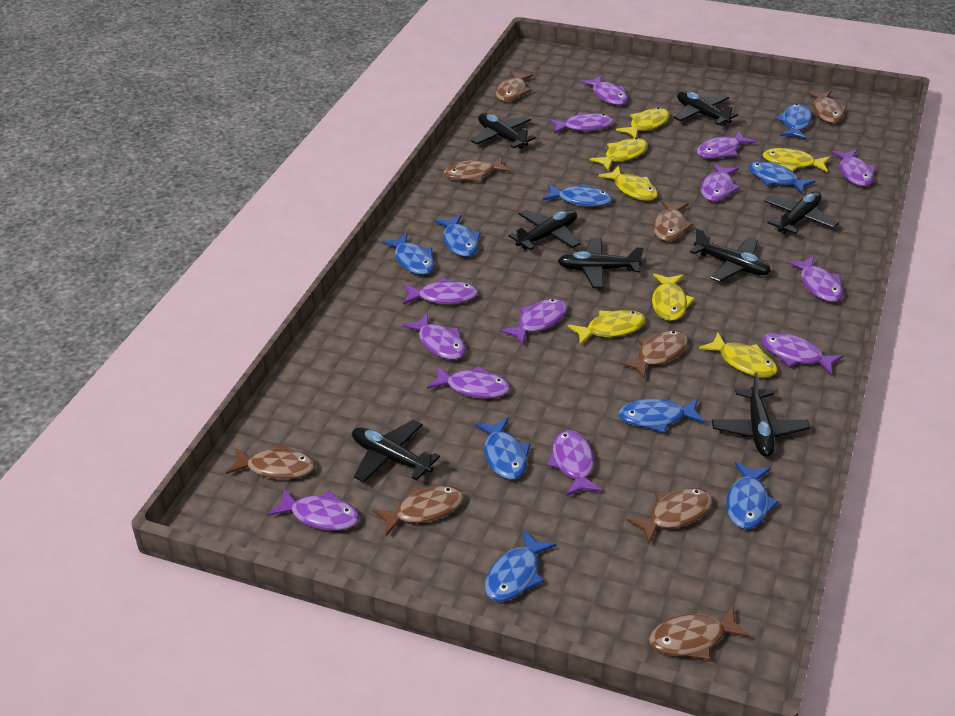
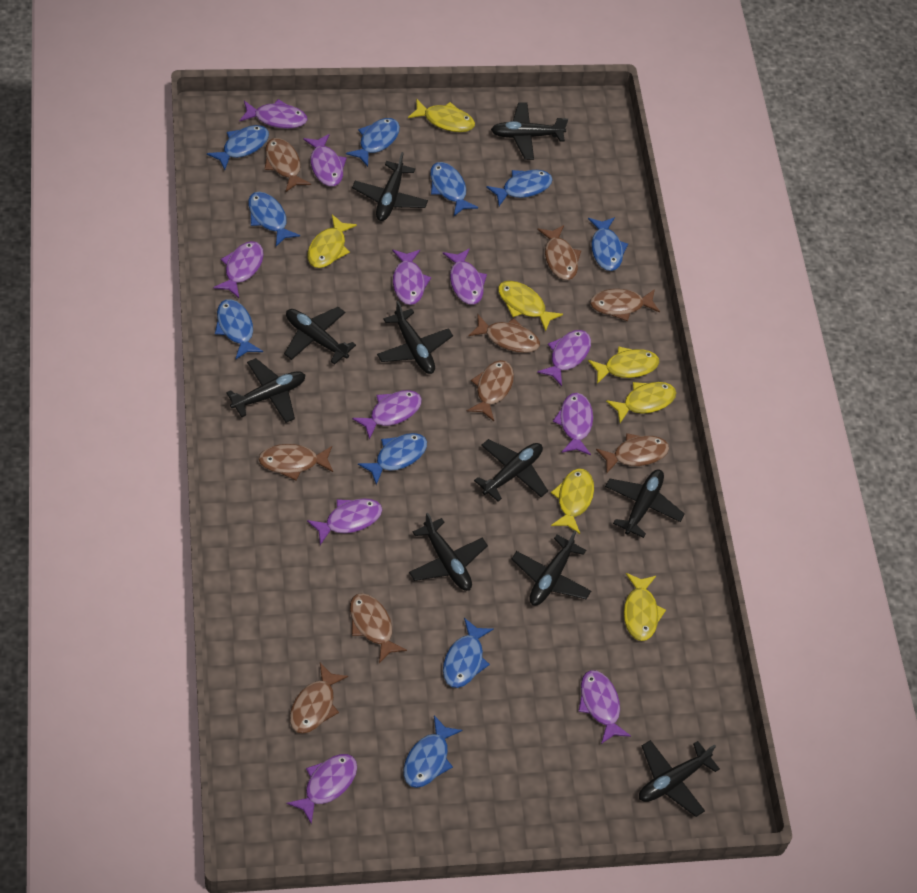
black plane: 8 -> 10
blue fish: 9 -> 10
purple fish: 13 -> 11

